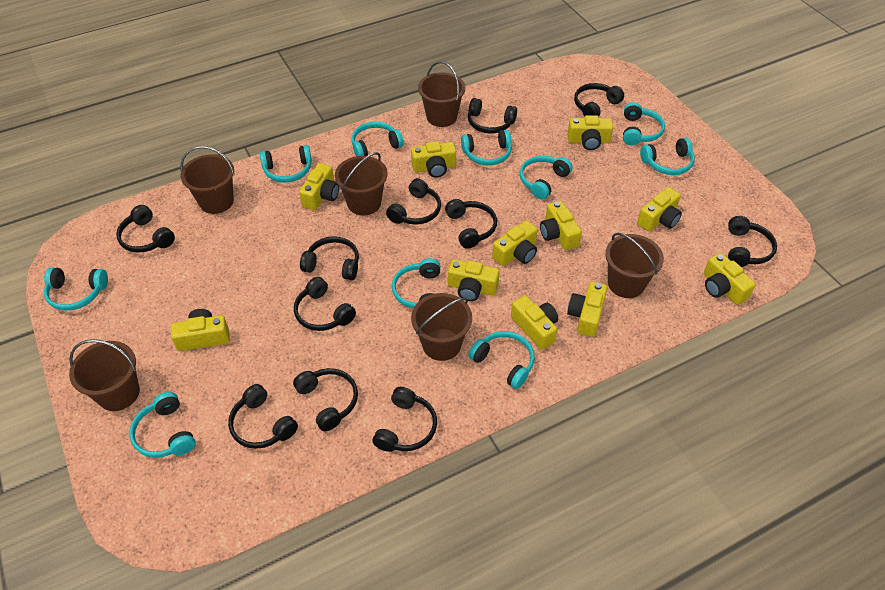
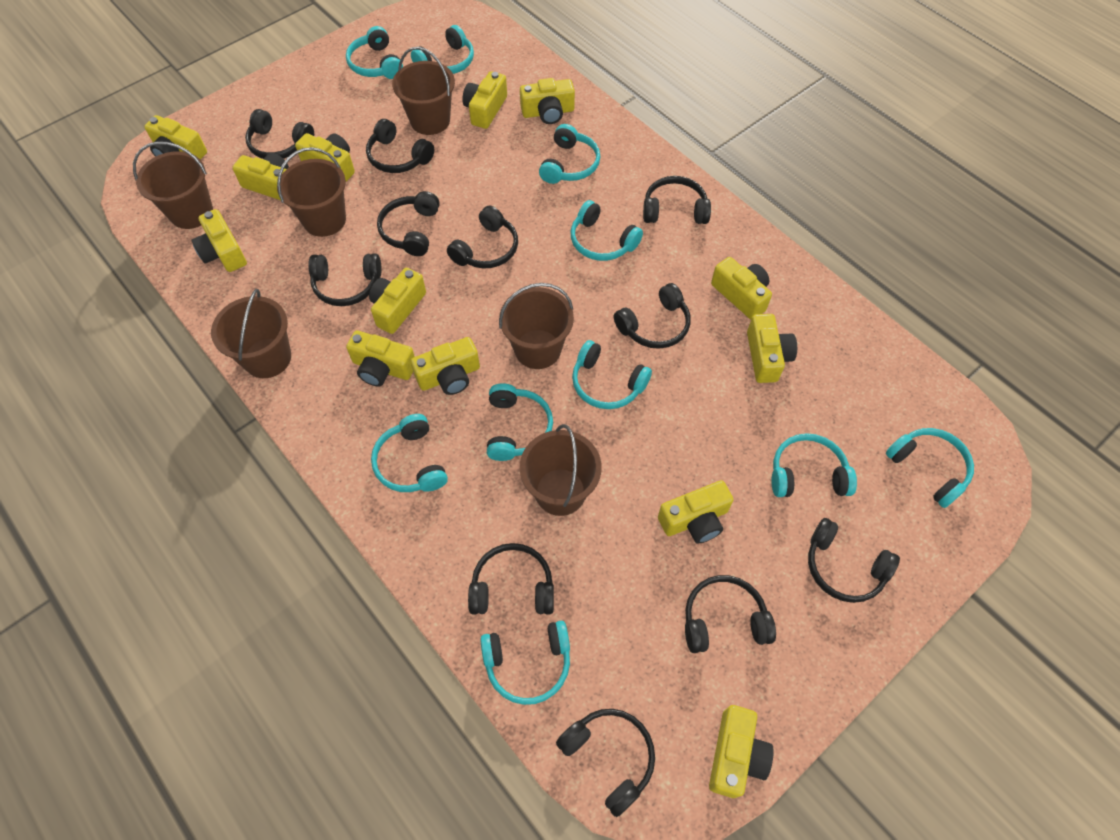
yellow camera: 11 -> 13

